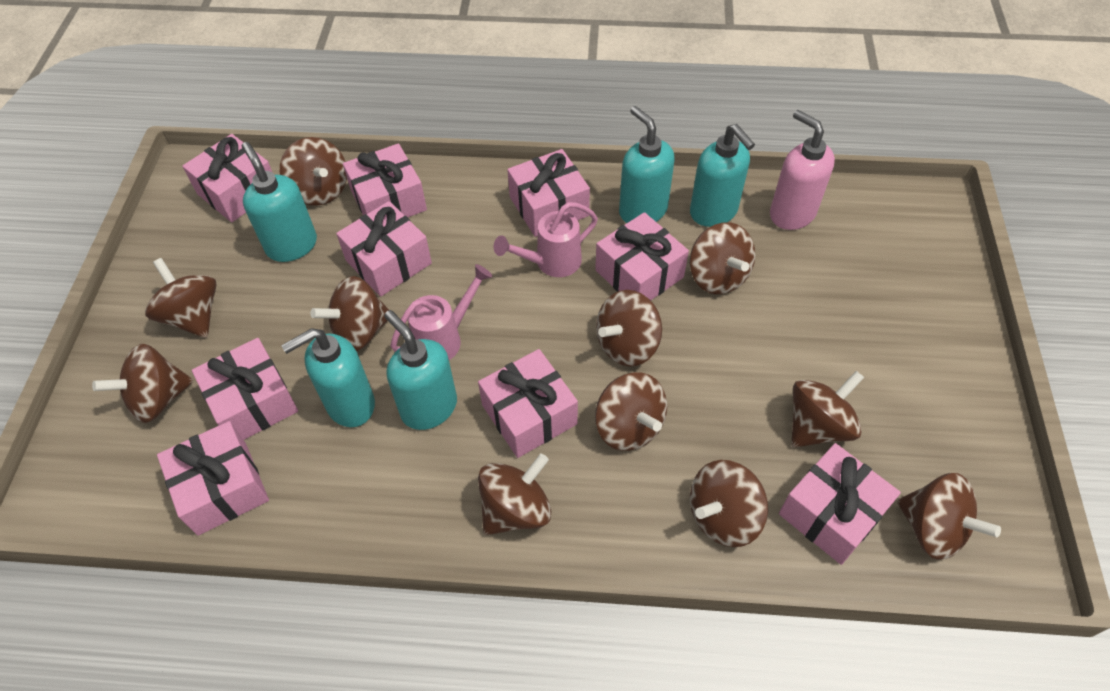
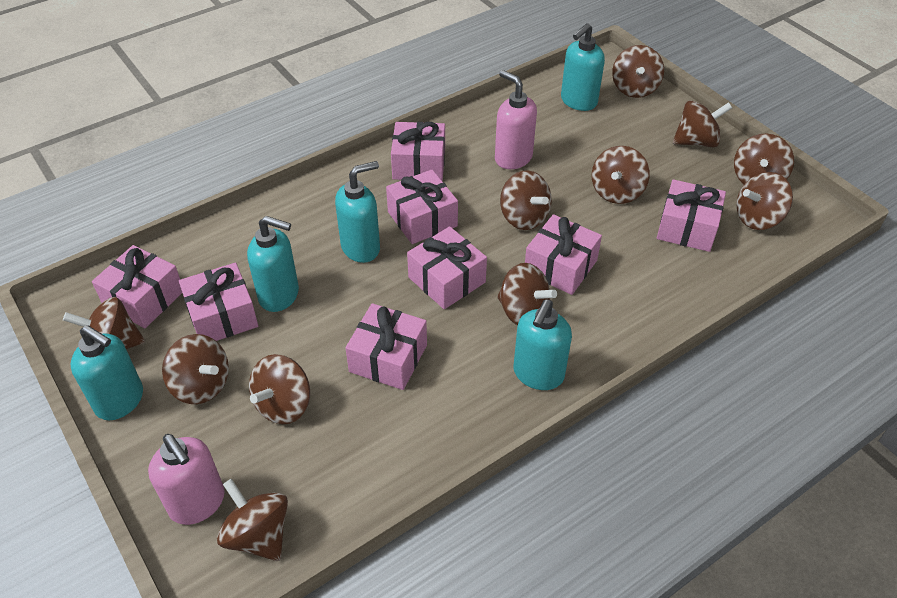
pink gift: 9 -> 8
pink soap dispenser: 1 -> 2
pink watering can: 2 -> 0

